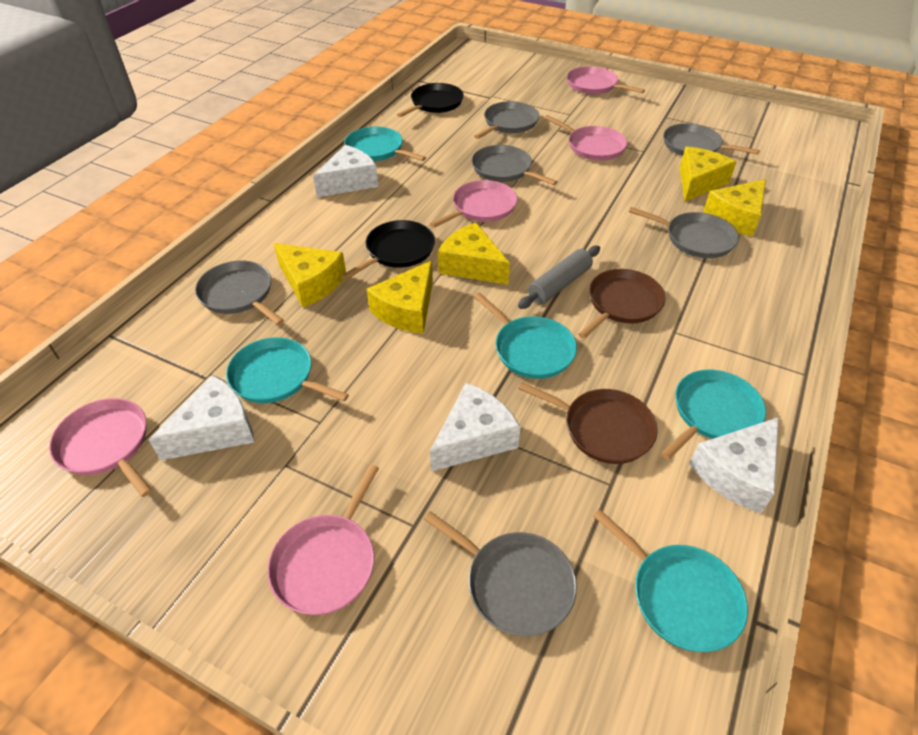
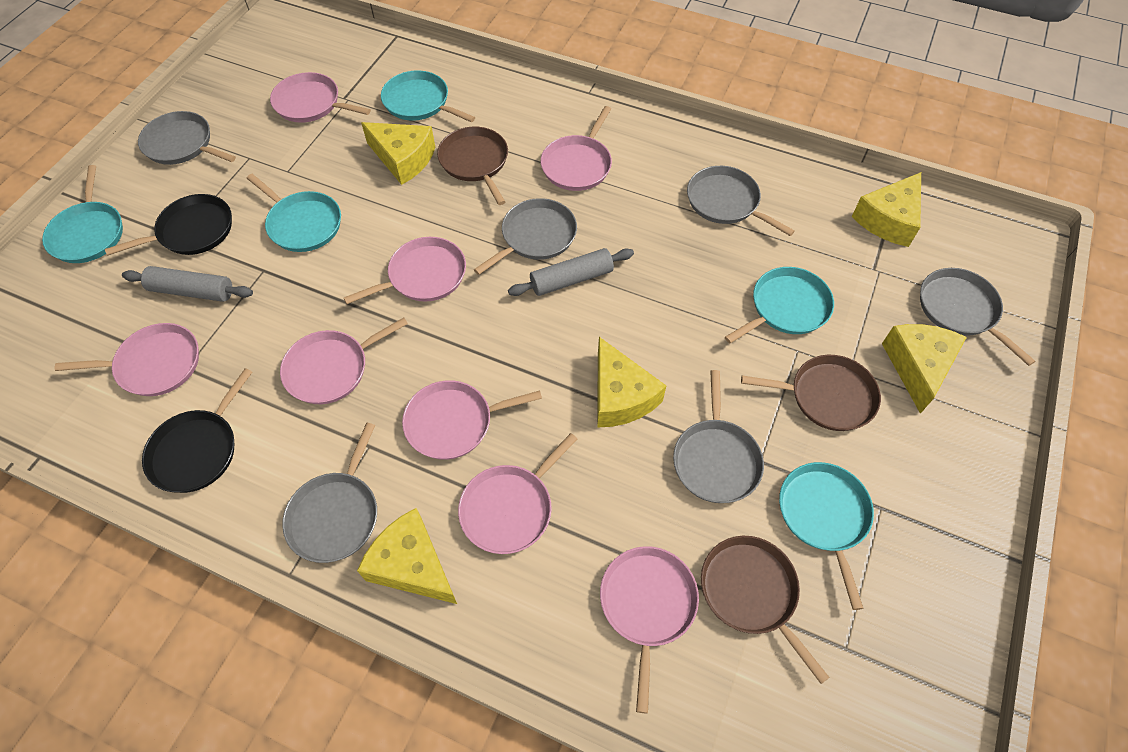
brown pan: 2 -> 3
grey rolling pin: 1 -> 2
pink pan: 5 -> 8
white cheese: 4 -> 0

